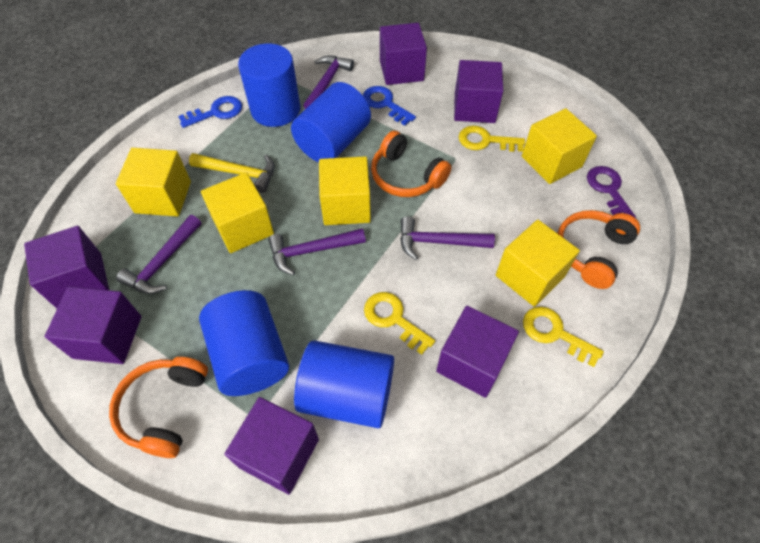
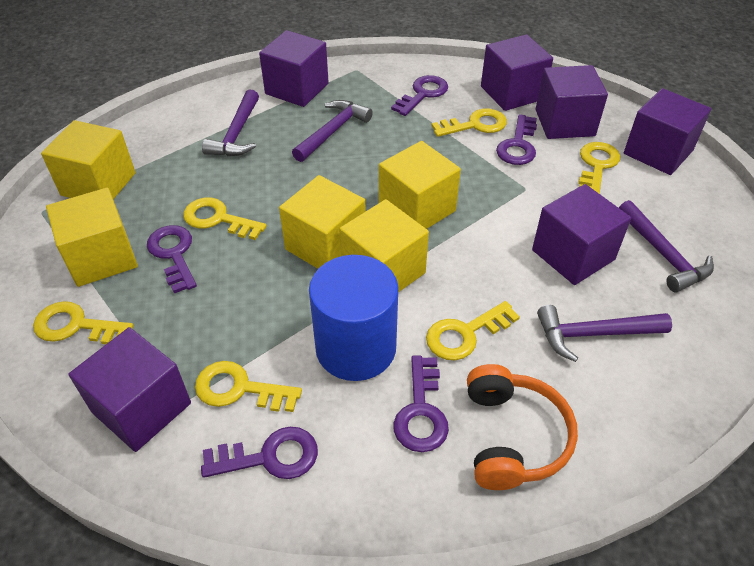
blue cylinder: 4 -> 1
blue key: 2 -> 0
orange headphones: 3 -> 1
purple key: 1 -> 5
yellow hammer: 1 -> 0
yellow key: 3 -> 6

